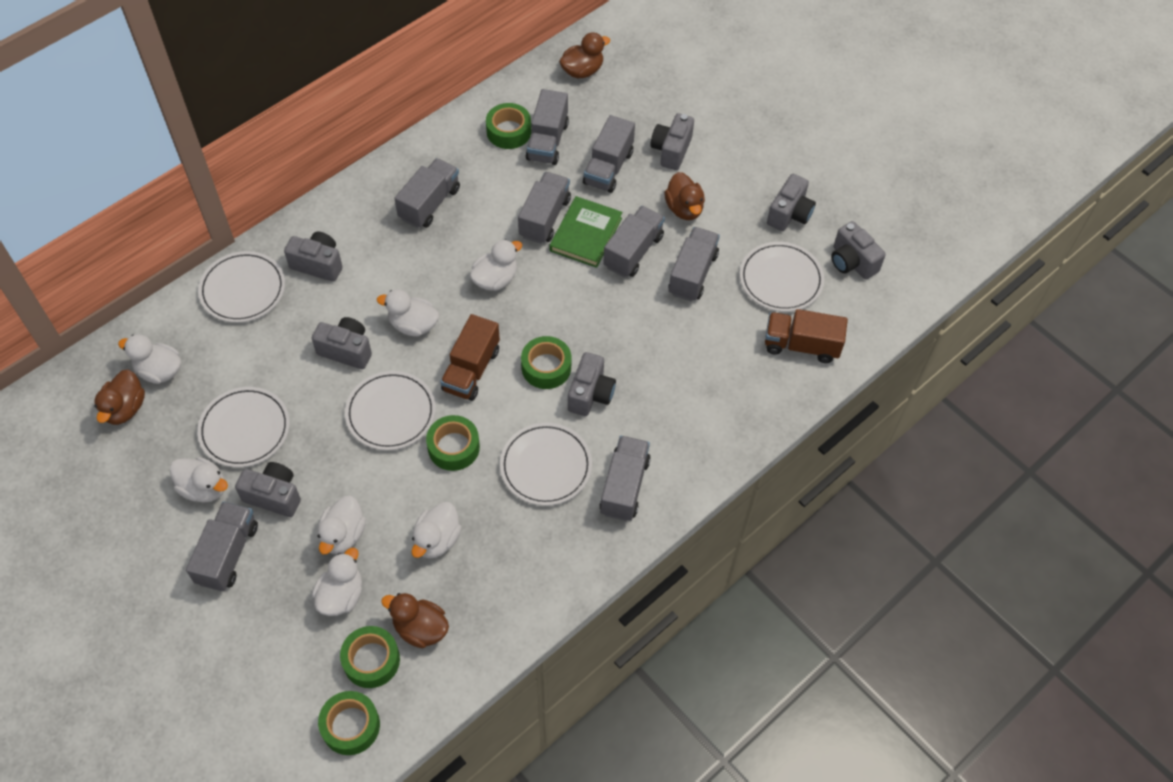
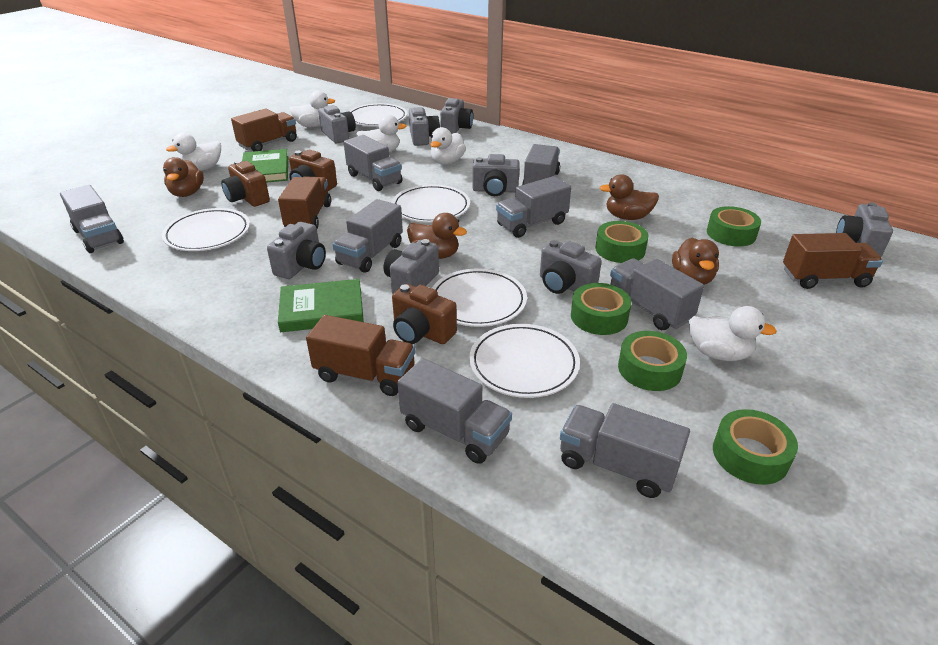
brown camera: 0 -> 3
brown truck: 2 -> 4
green book: 1 -> 2
grey camera: 7 -> 8
white duck: 7 -> 5

